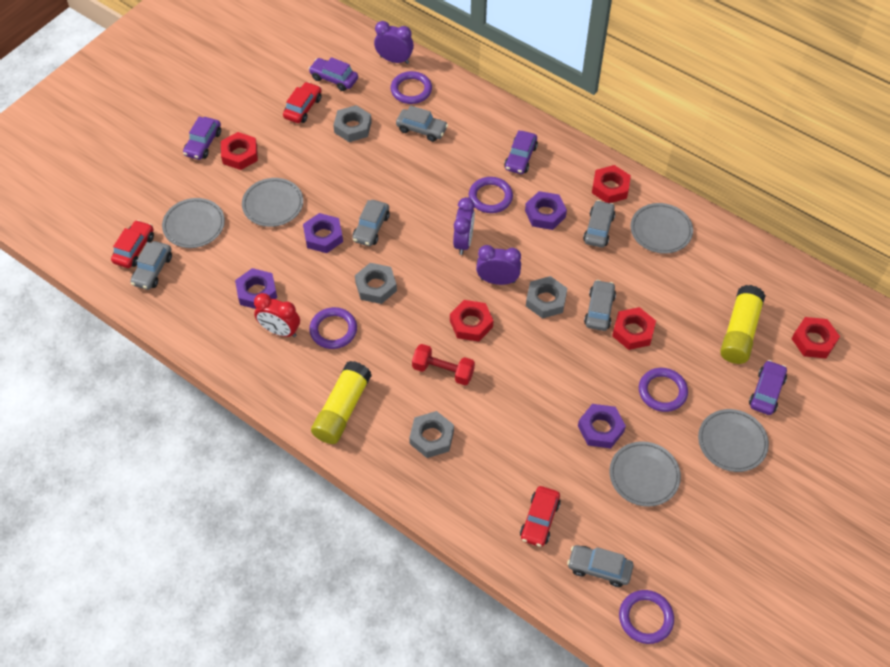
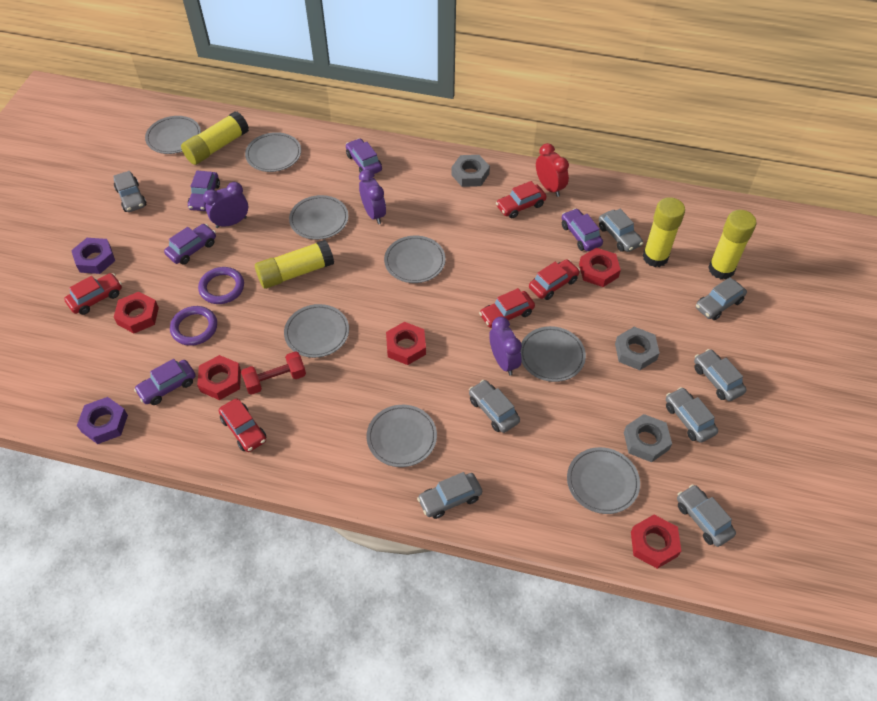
grey car: 6 -> 8
grey nut: 4 -> 3
grey plate: 5 -> 8
purple car: 4 -> 5
purple nut: 4 -> 2
purple ring: 5 -> 2
red car: 3 -> 5
yellow glue stick: 2 -> 4

